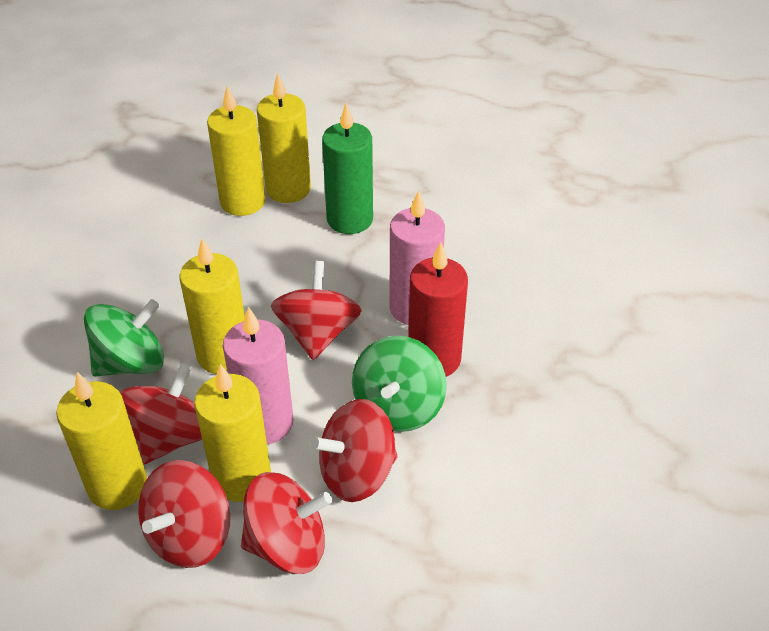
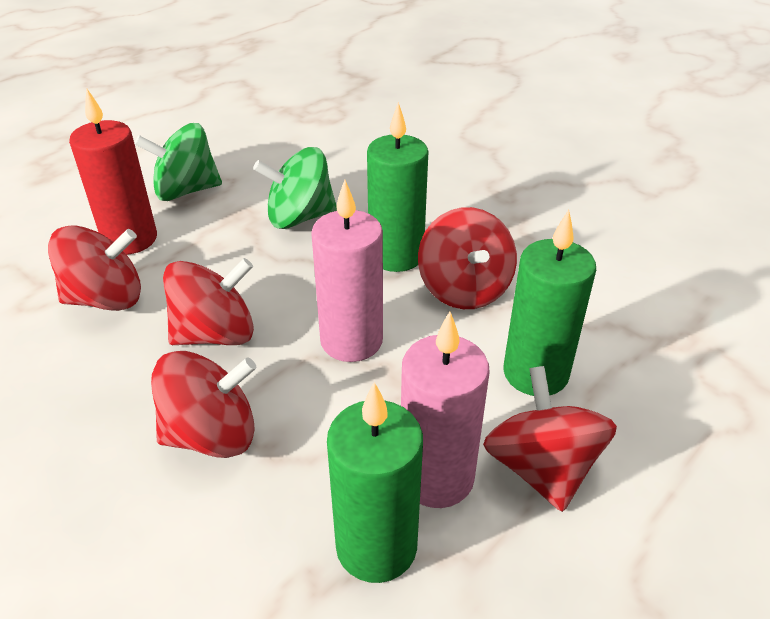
green candle: 1 -> 3
yellow candle: 5 -> 0

